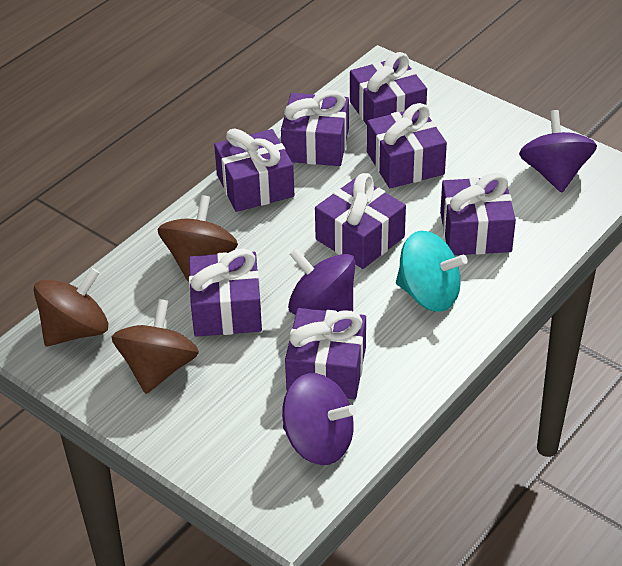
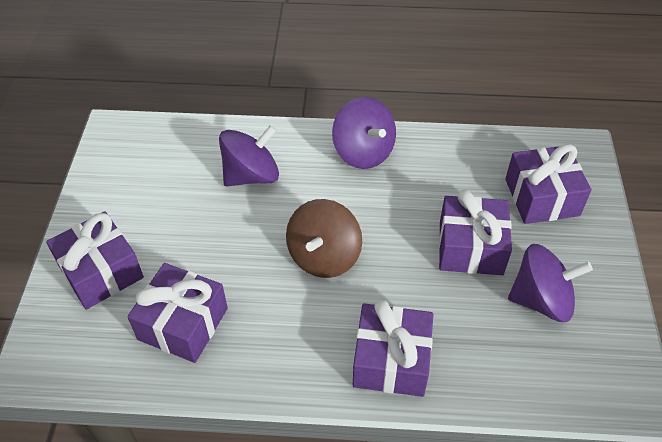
brown spinning top: 3 -> 1
purple gift: 8 -> 5
turquoise spinning top: 1 -> 0

